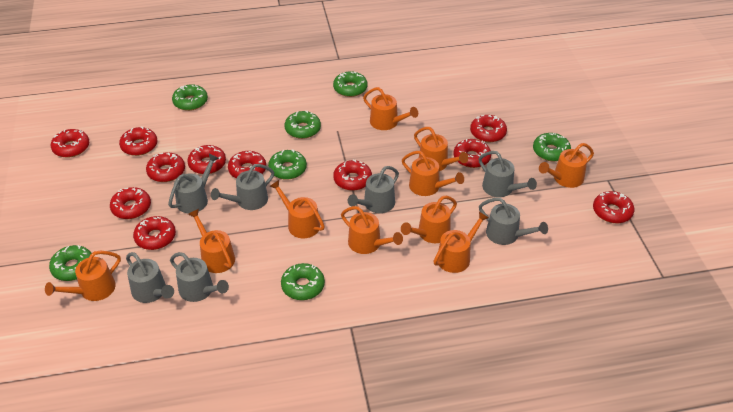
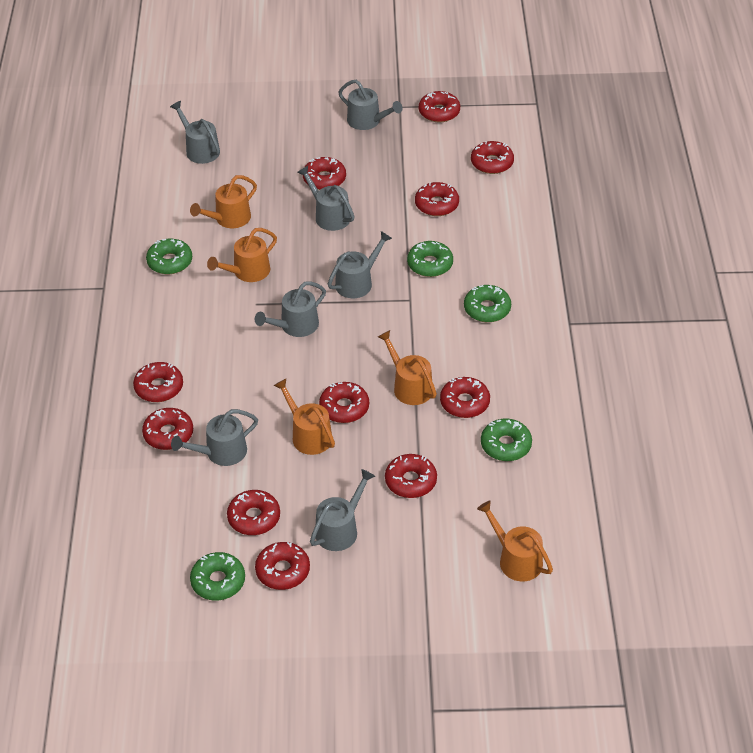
green donut: 7 -> 5
orange watering can: 10 -> 5

